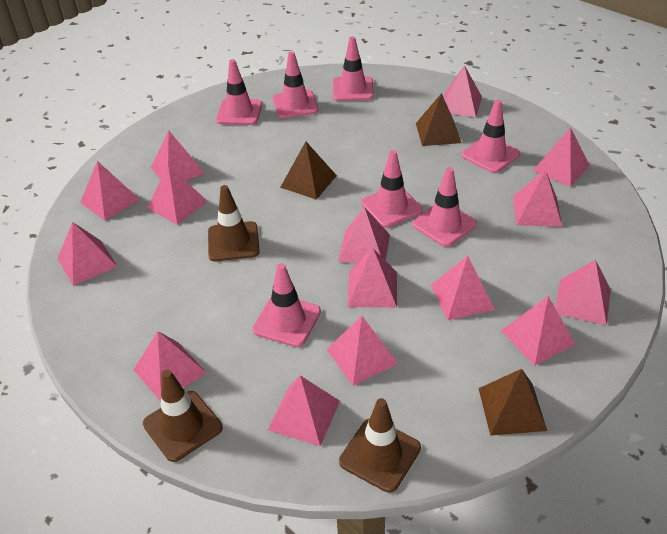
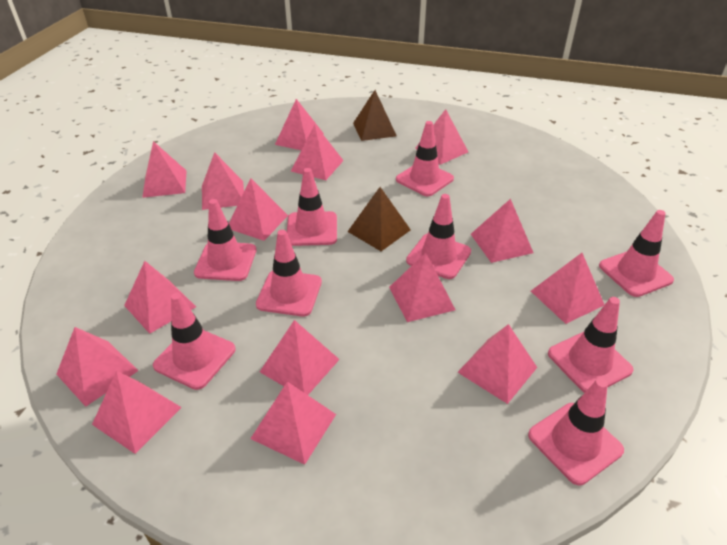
brown pyramid: 3 -> 2
brown traffic cone: 3 -> 0
pink traffic cone: 7 -> 9

